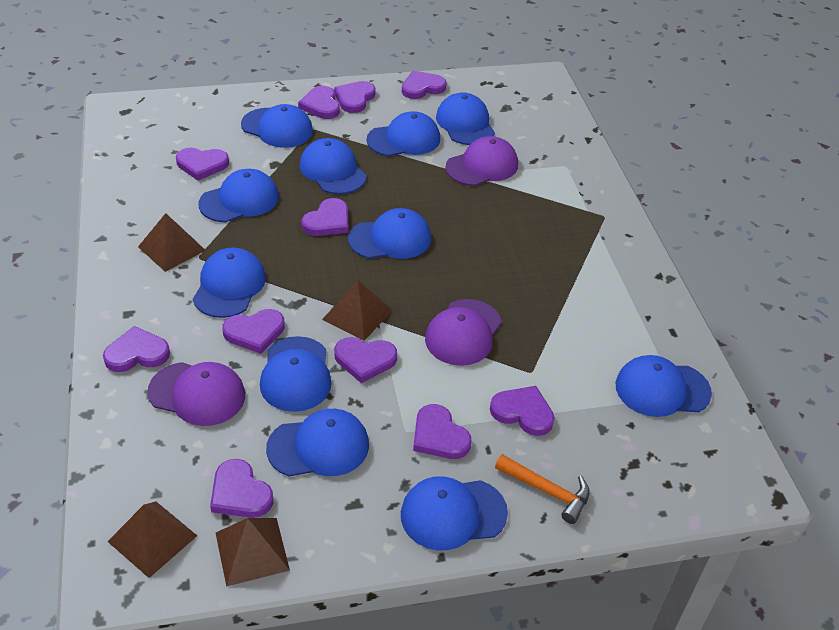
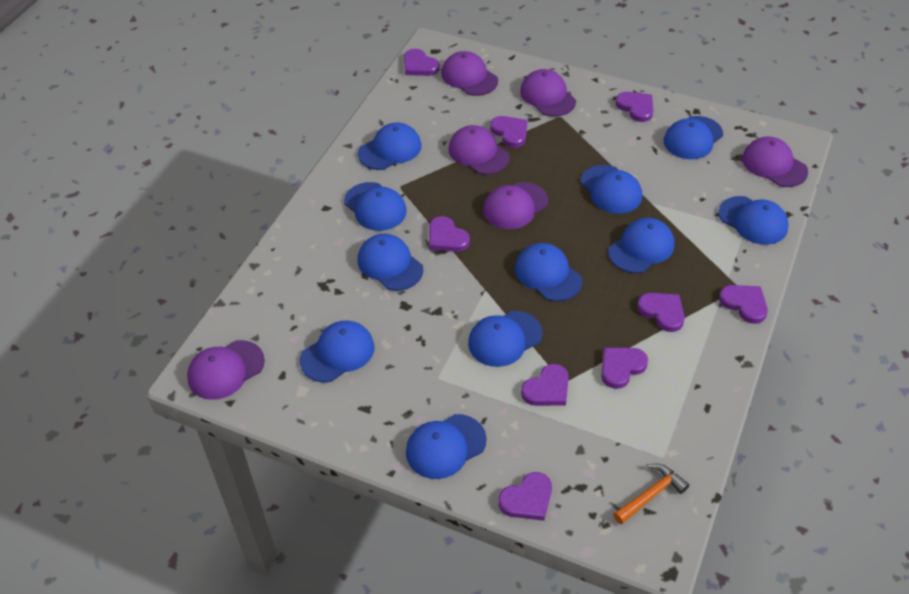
brown pyramid: 4 -> 0
purple cap: 3 -> 6
purple heart: 11 -> 9

